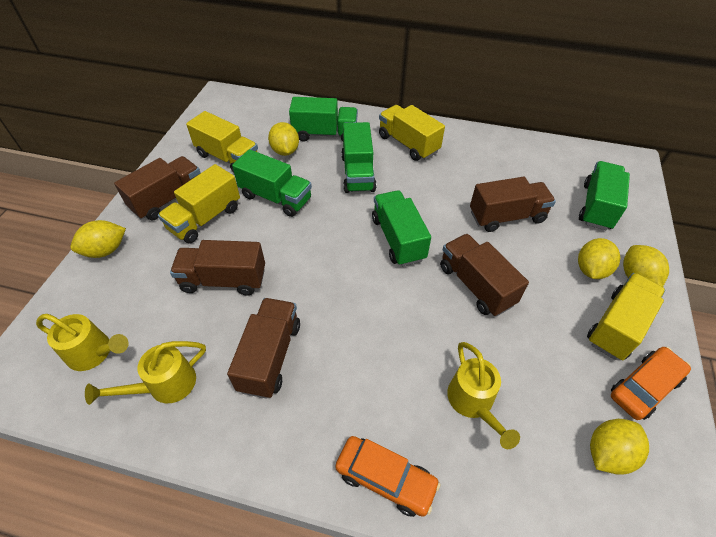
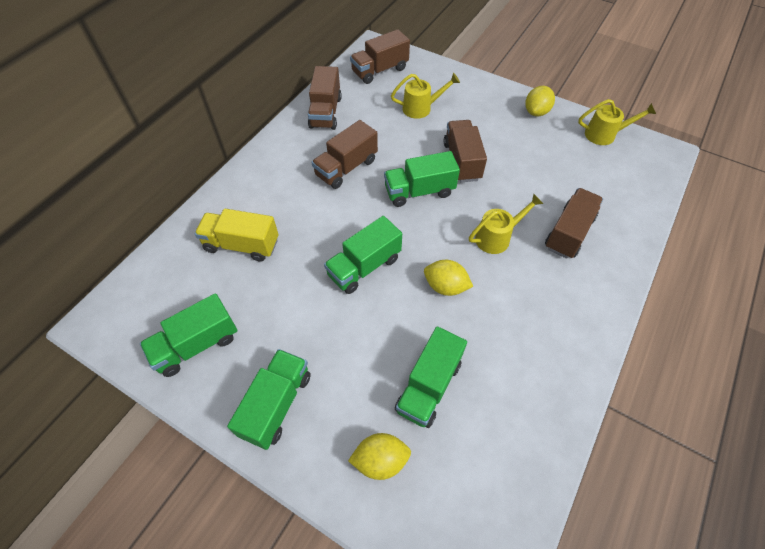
orange car: 2 -> 0
yellow lemon: 5 -> 3
yellow truck: 4 -> 1

